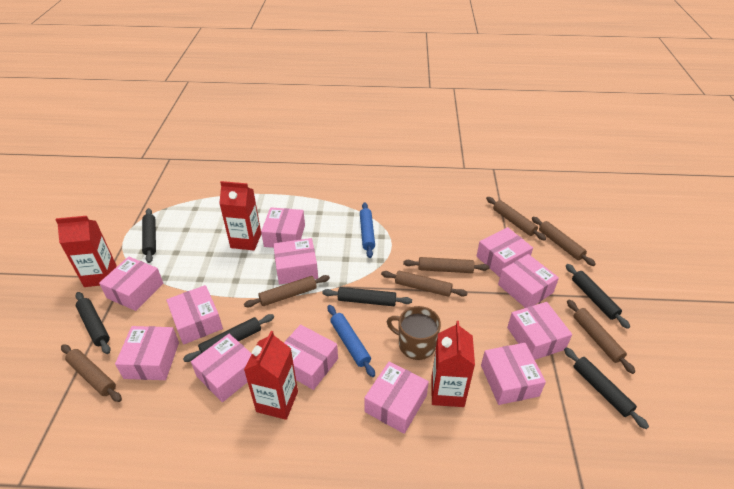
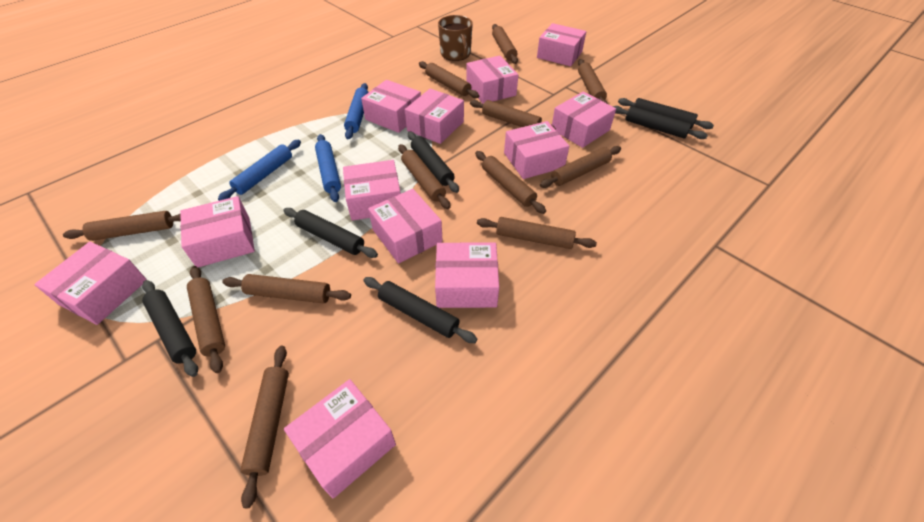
blue rolling pin: 2 -> 3
brown rolling pin: 7 -> 12
red carton: 4 -> 0

